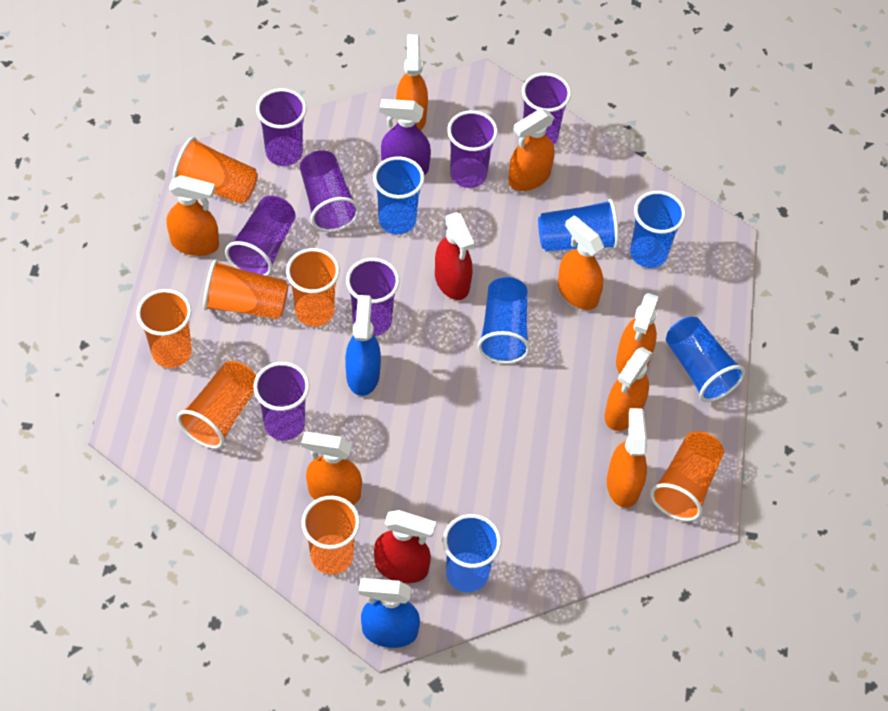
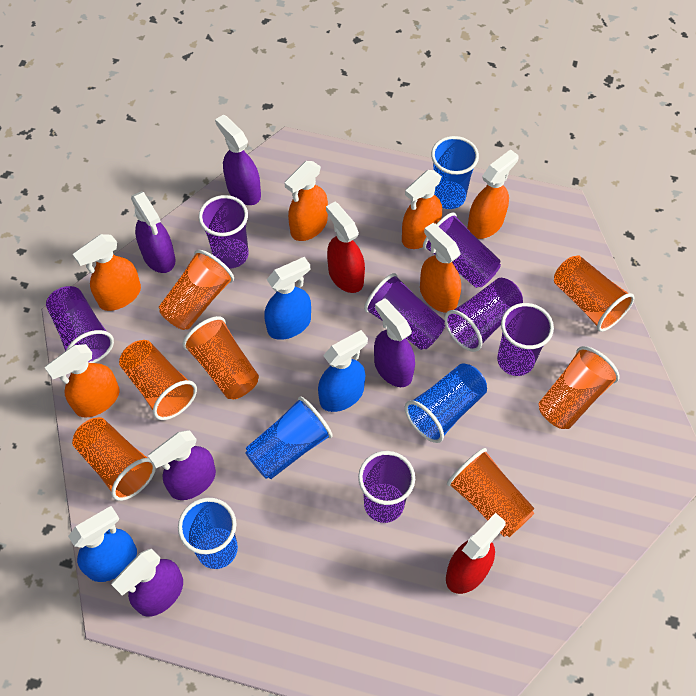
blue cup: 6 -> 4
blue spray bottle: 2 -> 3
orange spray bottle: 8 -> 6
purple spray bottle: 1 -> 5

